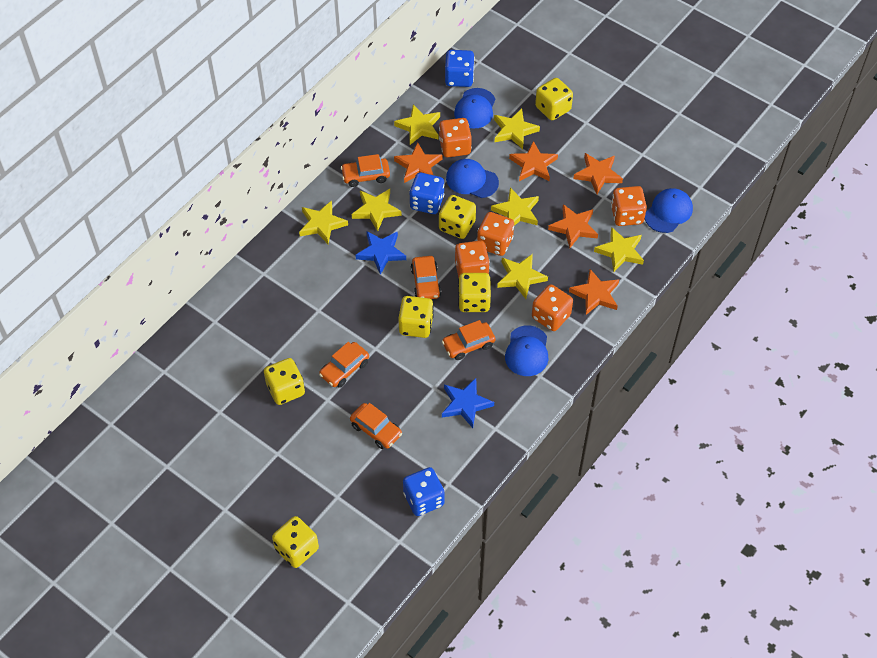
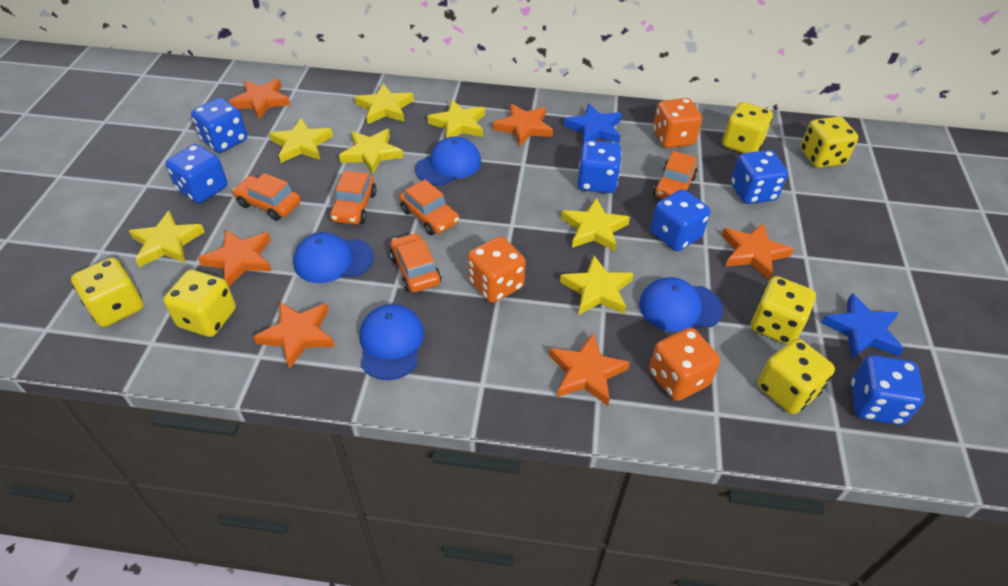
blue dice: 3 -> 6
orange dice: 5 -> 3
orange star: 5 -> 6

